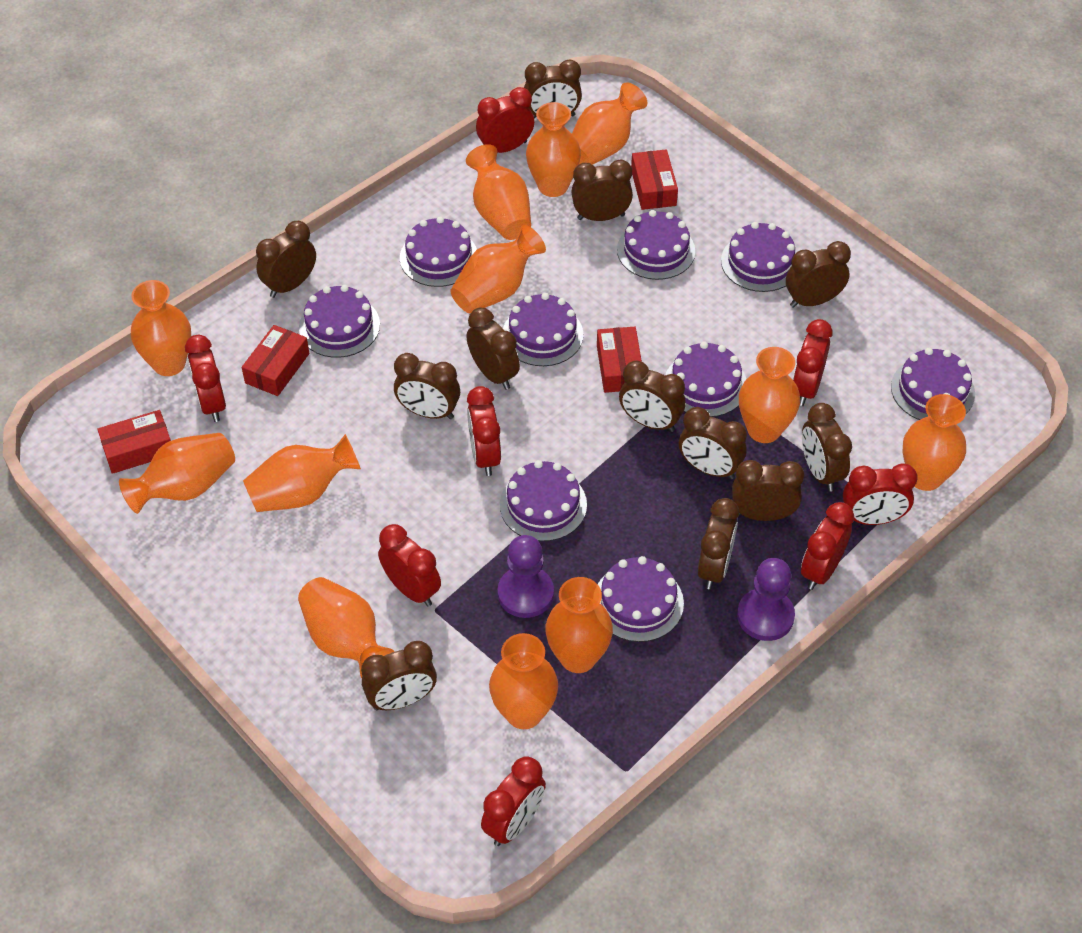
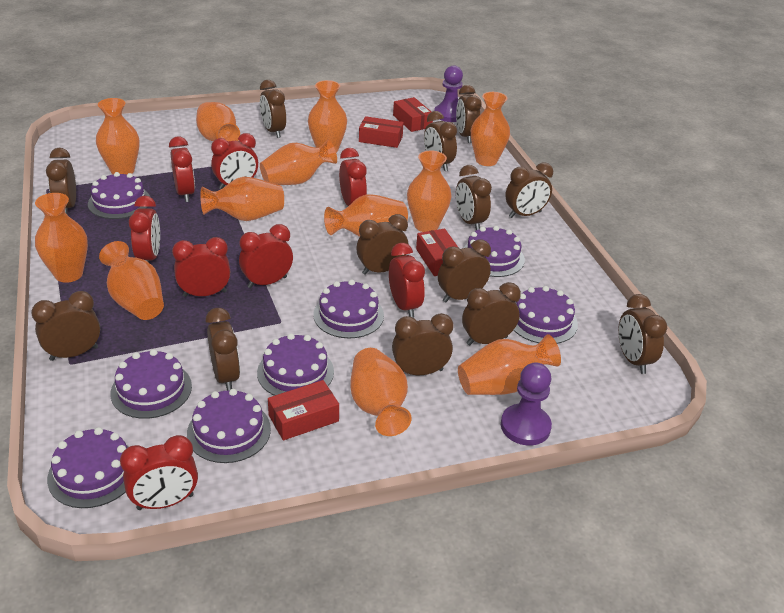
brown clock: 12 -> 13
purple cake: 9 -> 8

